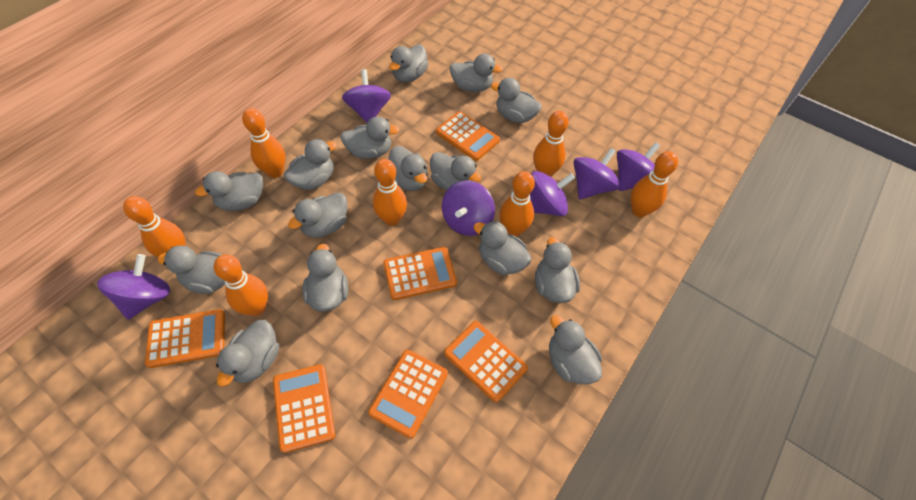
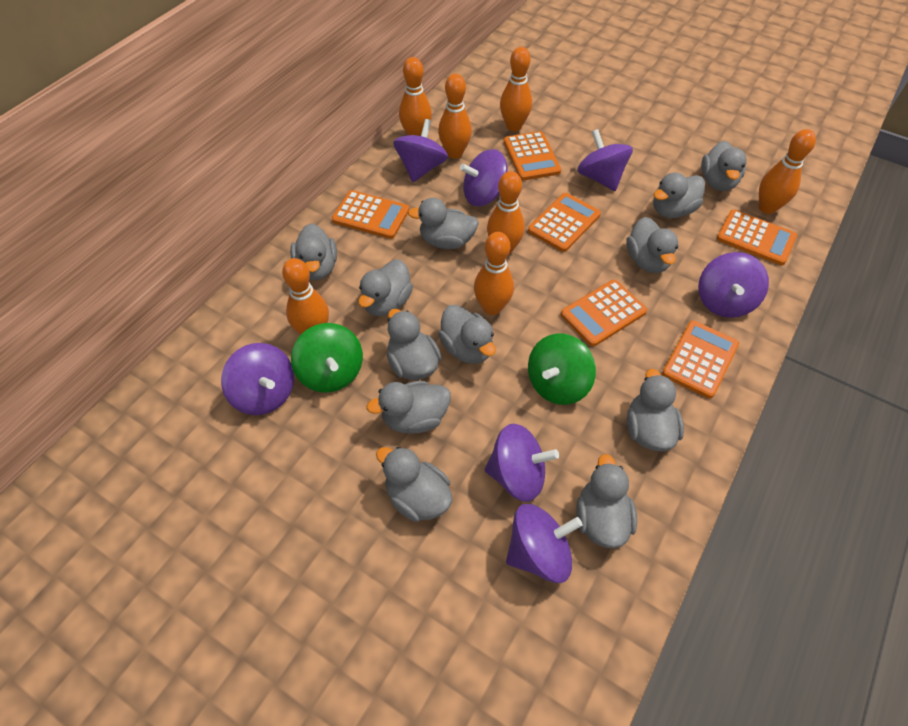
green spinning top: 0 -> 2
grey duck: 15 -> 12
purple spinning top: 6 -> 7

